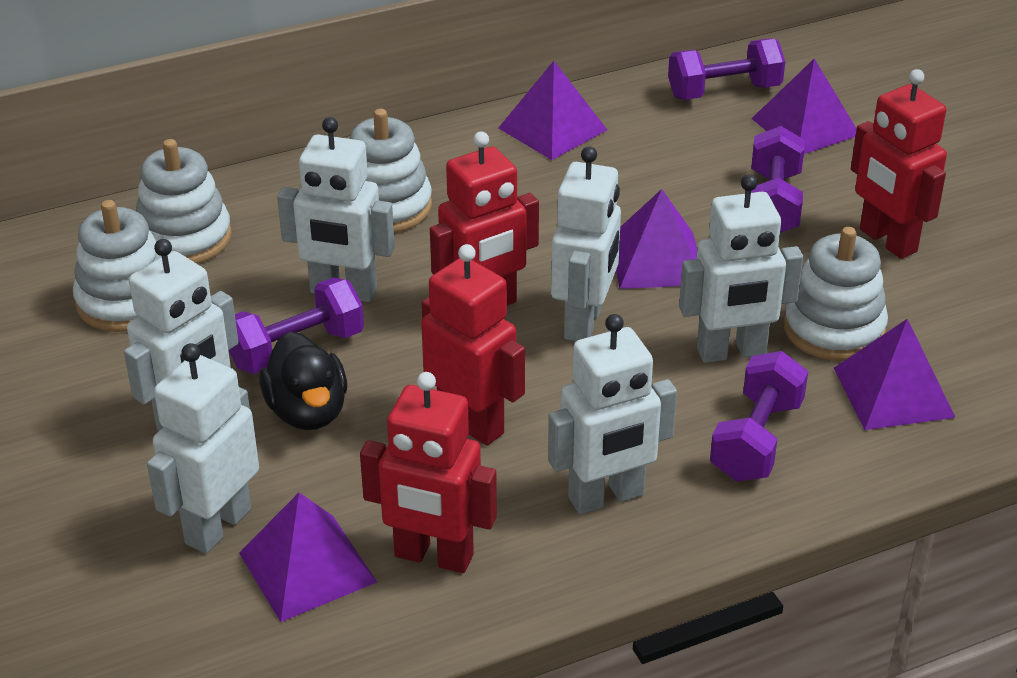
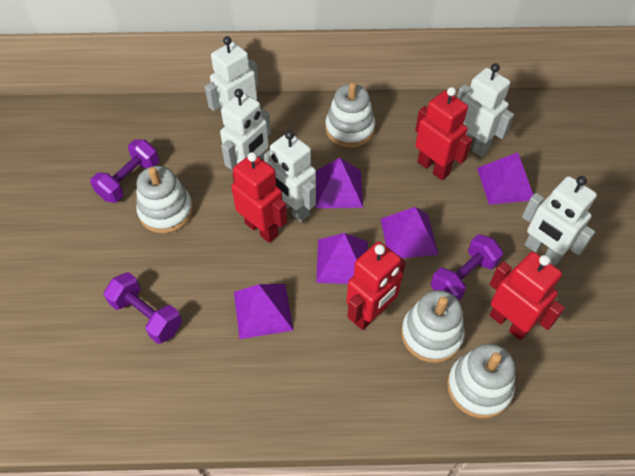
black duck: 1 -> 0
purple dumbbell: 4 -> 3
white robot: 6 -> 5

